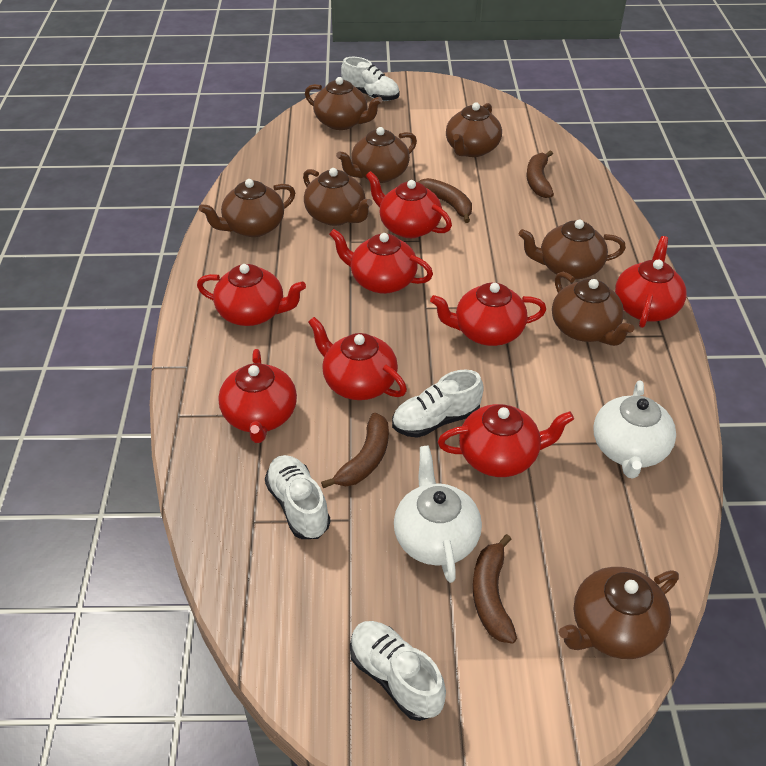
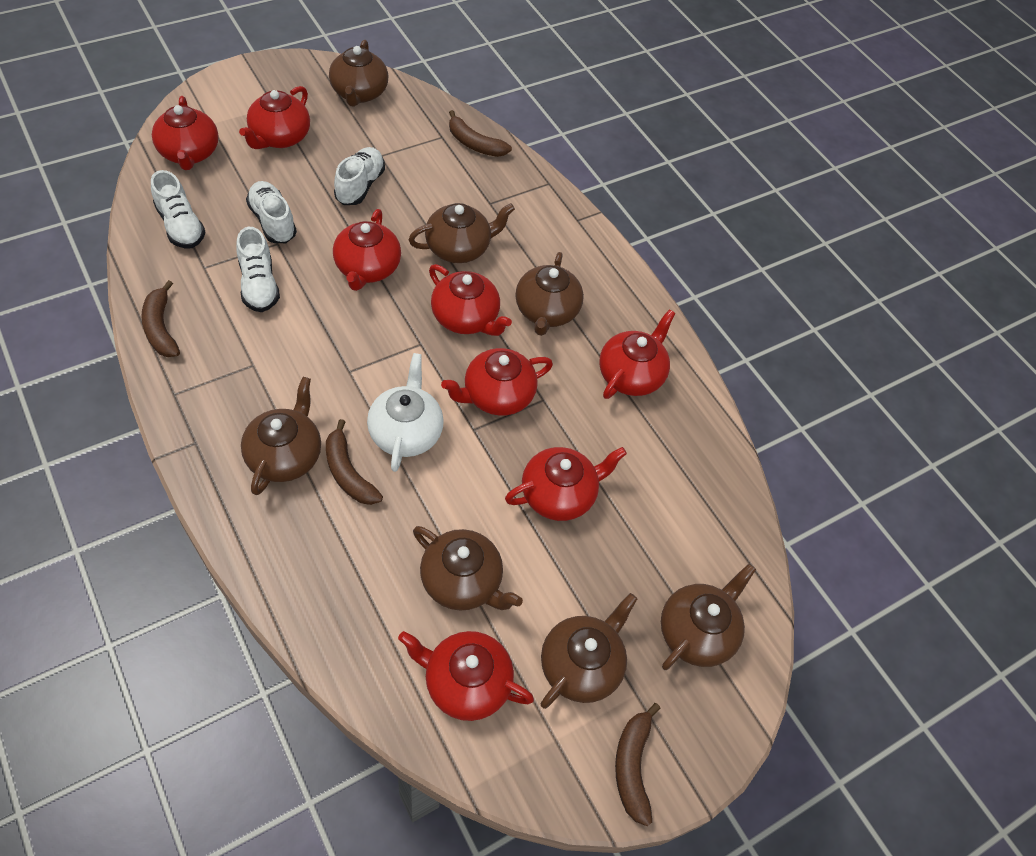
brown teapot: 8 -> 7
white teapot: 2 -> 1

